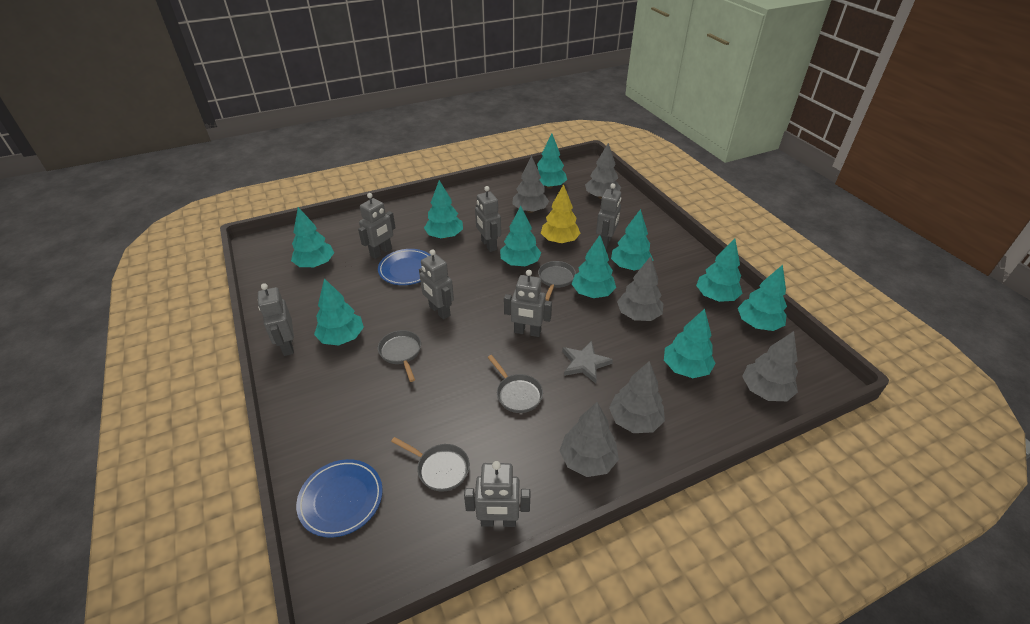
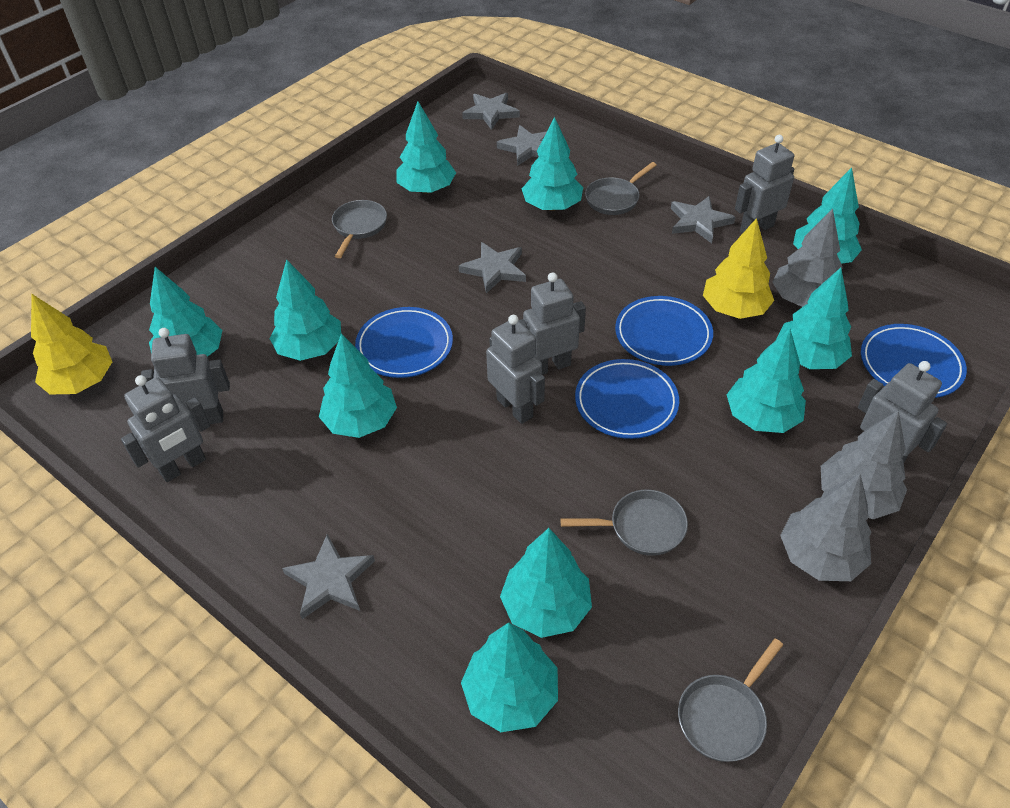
blue plate: 2 -> 4
grey robot: 7 -> 6
grey star: 1 -> 5
grey tree: 6 -> 3
yellow tree: 1 -> 2

